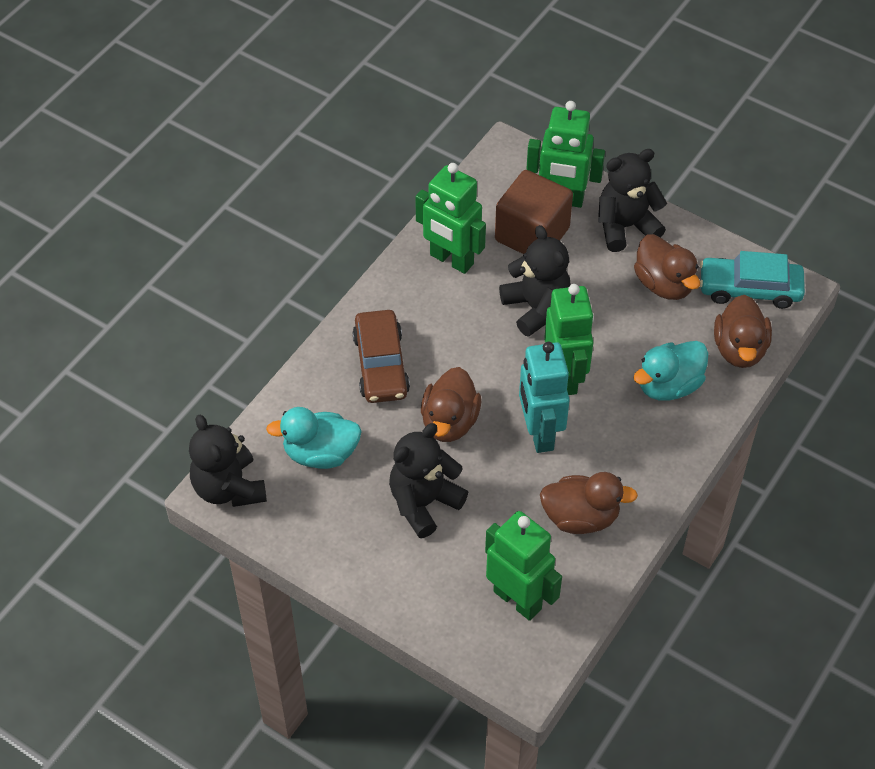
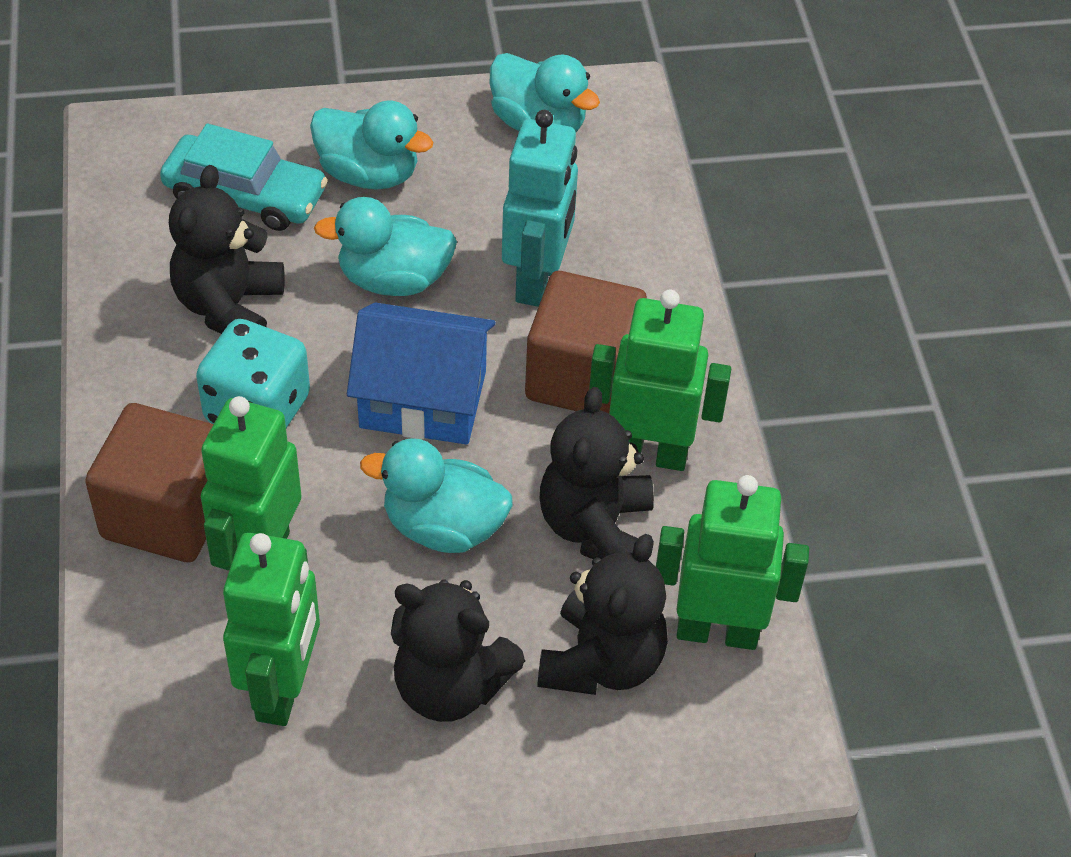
blue house: 0 -> 1
brown car: 1 -> 0
brown cube: 1 -> 2
brown duck: 4 -> 0
turquoise dice: 0 -> 1
turquoise duck: 2 -> 4

